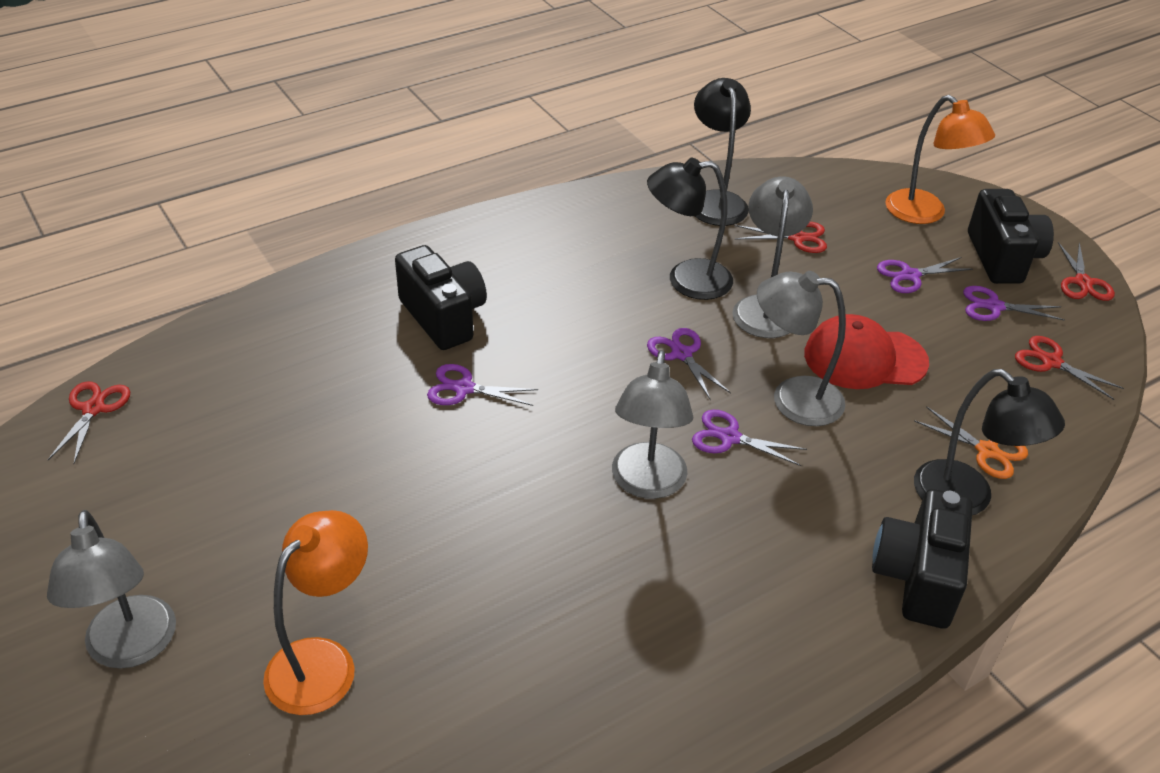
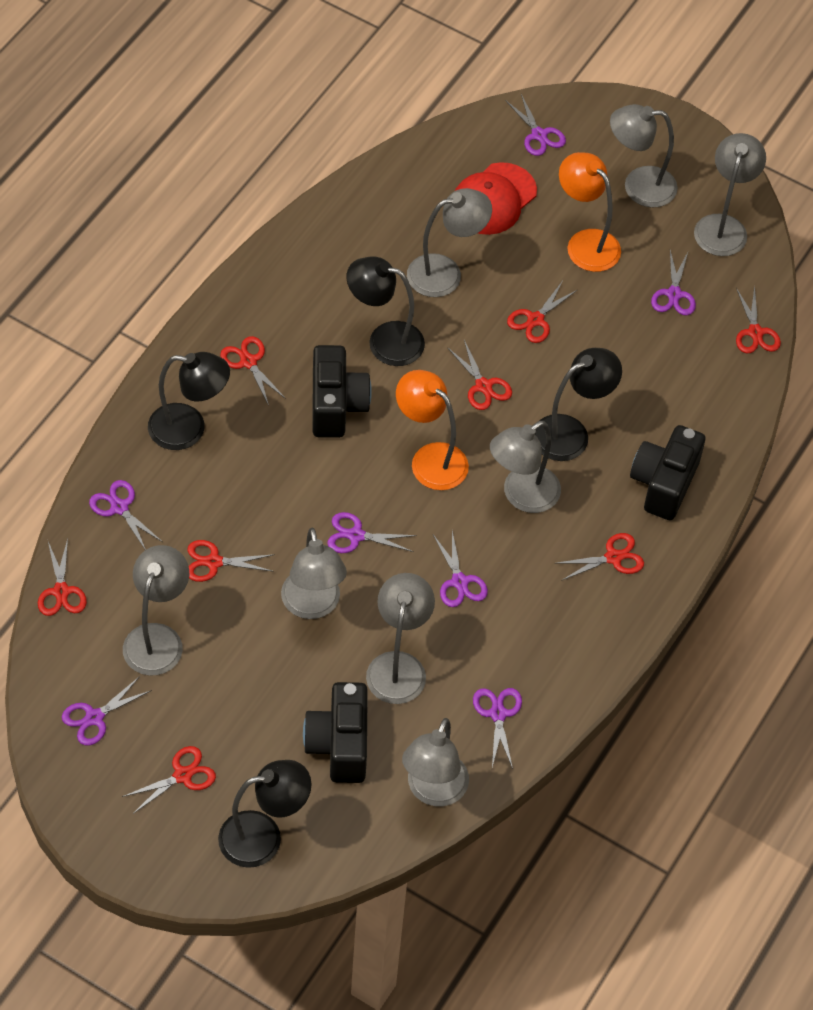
black lamp: 3 -> 4
grey lamp: 4 -> 8
orange scissors: 1 -> 0
purple scissors: 5 -> 7
red scissors: 4 -> 8

